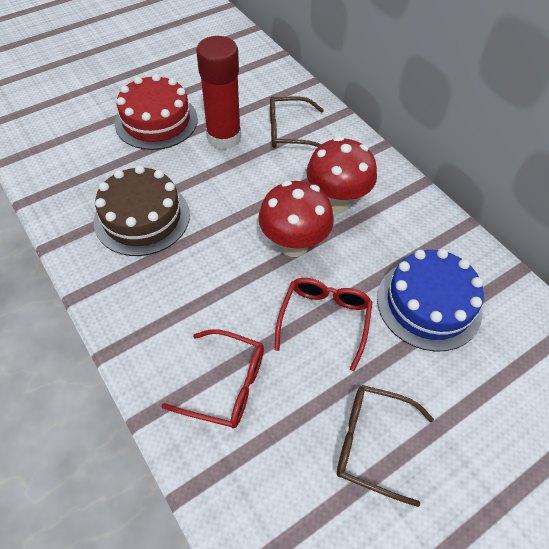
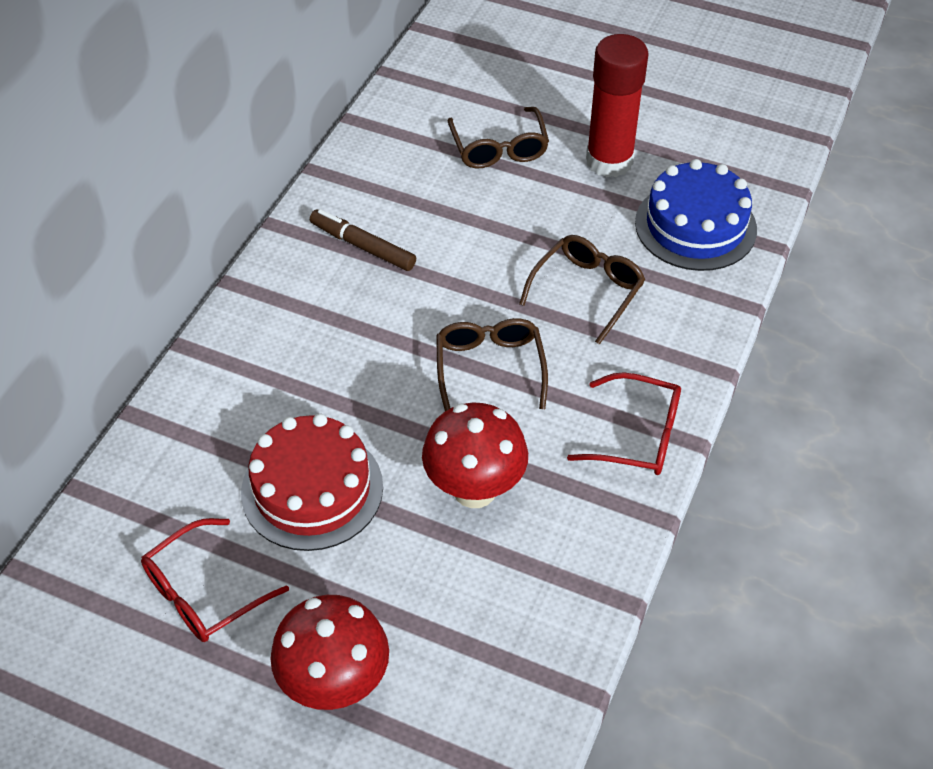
brown cake: 1 -> 0
brown glasses: 2 -> 3
brown marker: 0 -> 1

